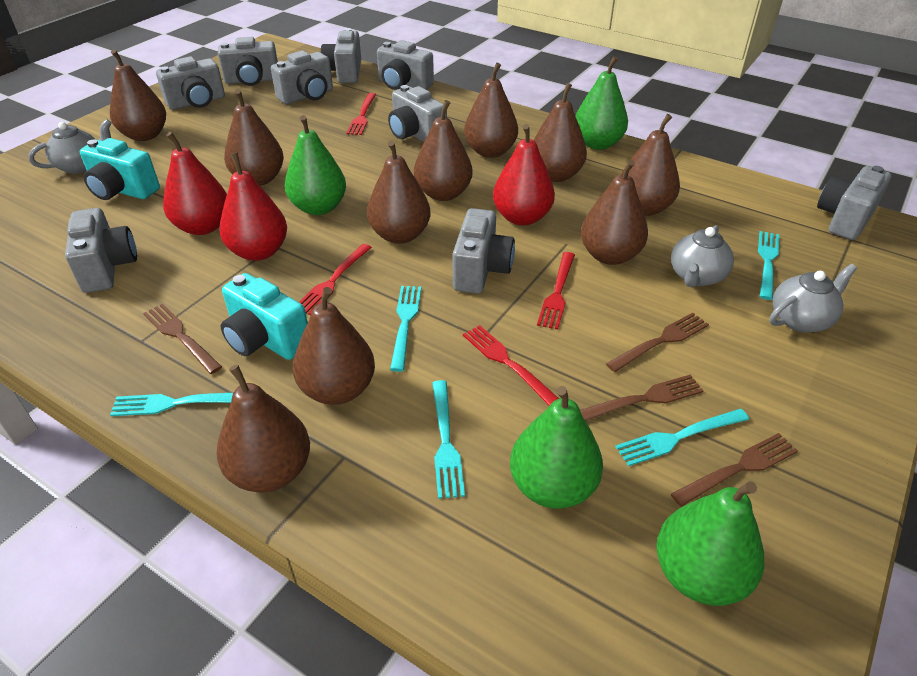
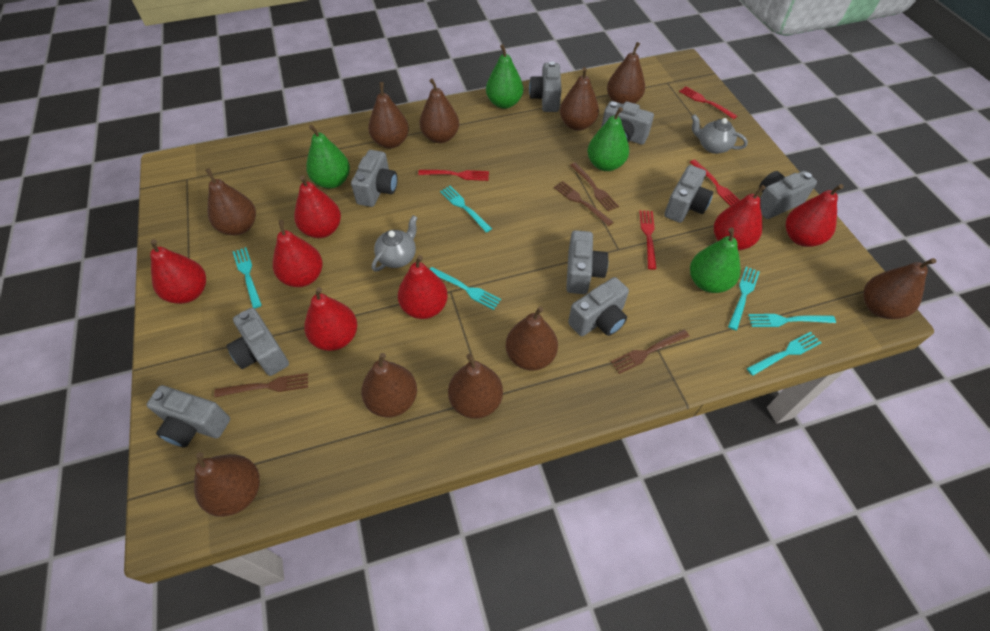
grey teapot: 3 -> 2
red pear: 3 -> 7
turquoise camera: 2 -> 0
turquoise fork: 5 -> 6

